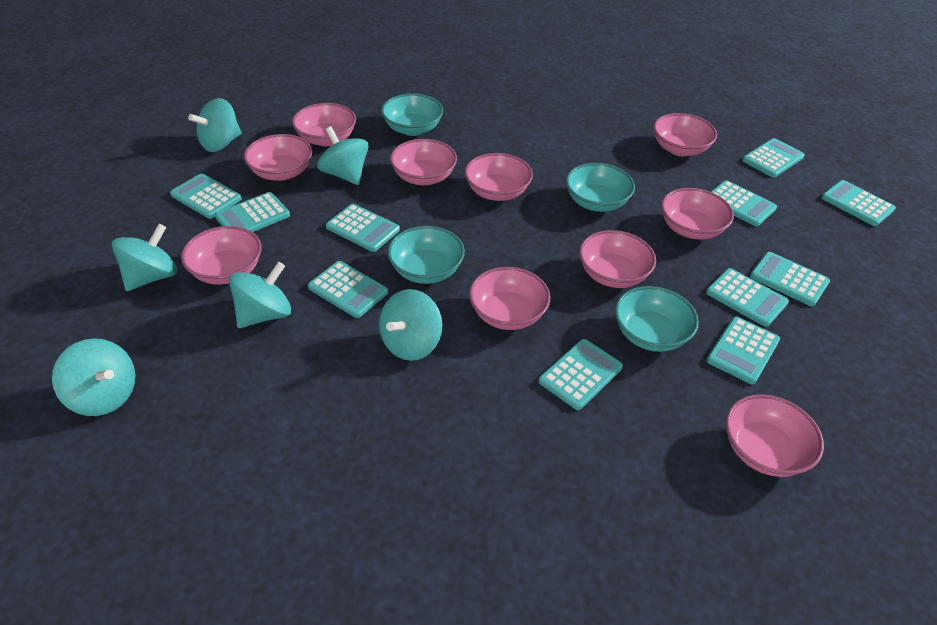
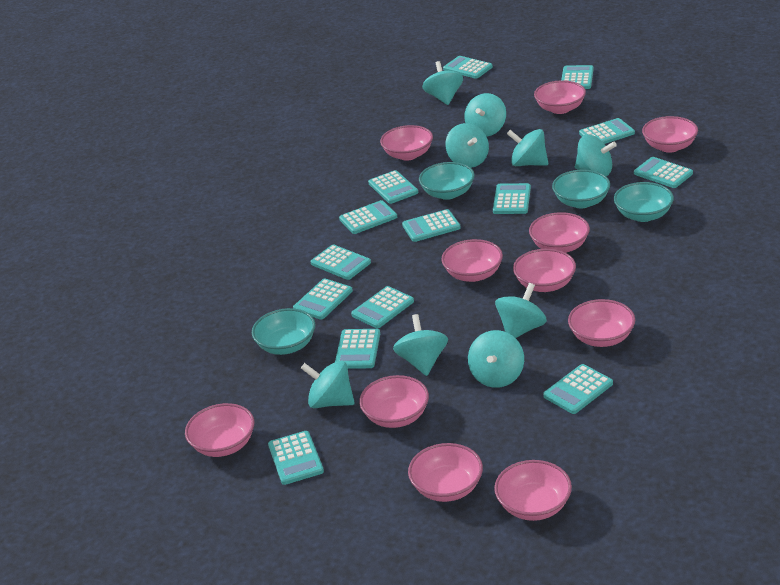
pink bowl: 10 -> 11
turquoise calculator: 11 -> 14
turquoise spinning top: 6 -> 9

